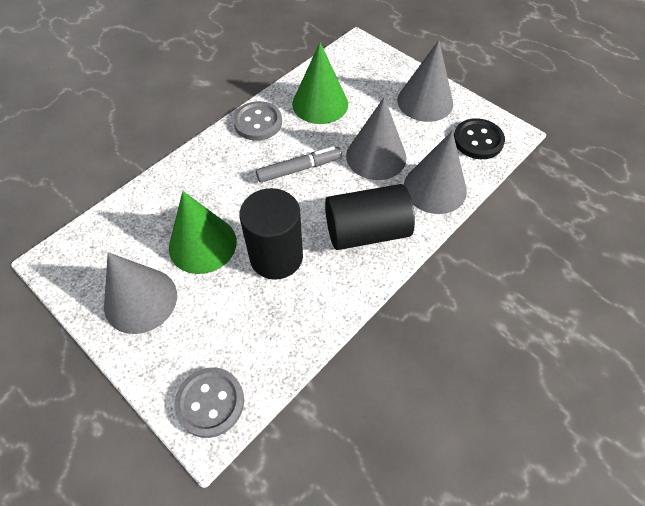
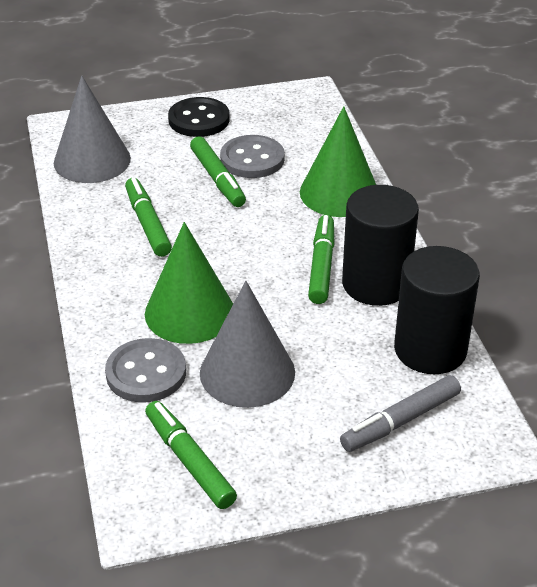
green marker: 0 -> 4
grey cone: 4 -> 2

